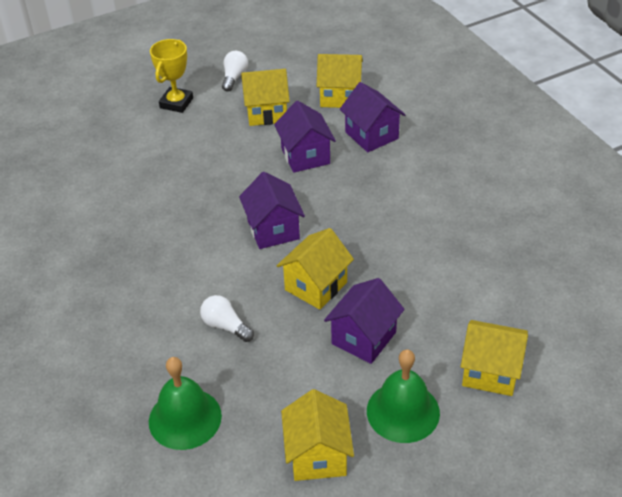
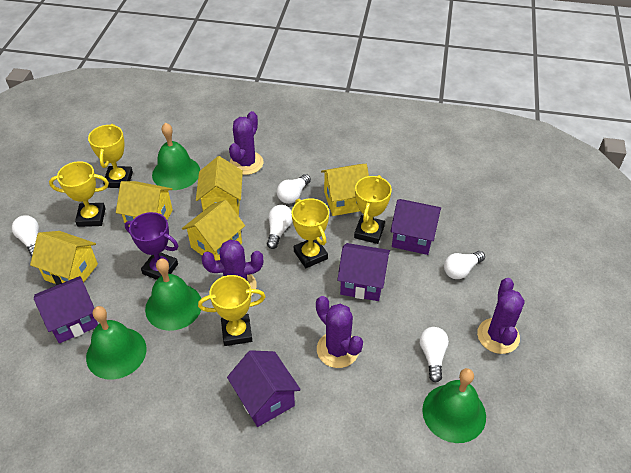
green bell: 2 -> 4
purple cactus: 0 -> 4
purple trophy: 0 -> 1
white light bulb: 2 -> 5
yellow trophy: 1 -> 5

